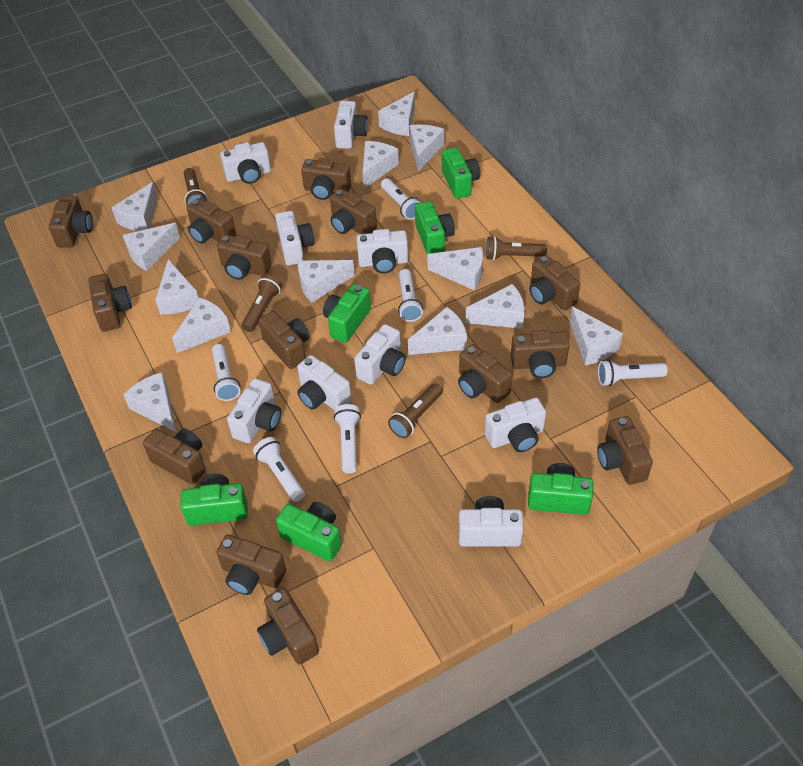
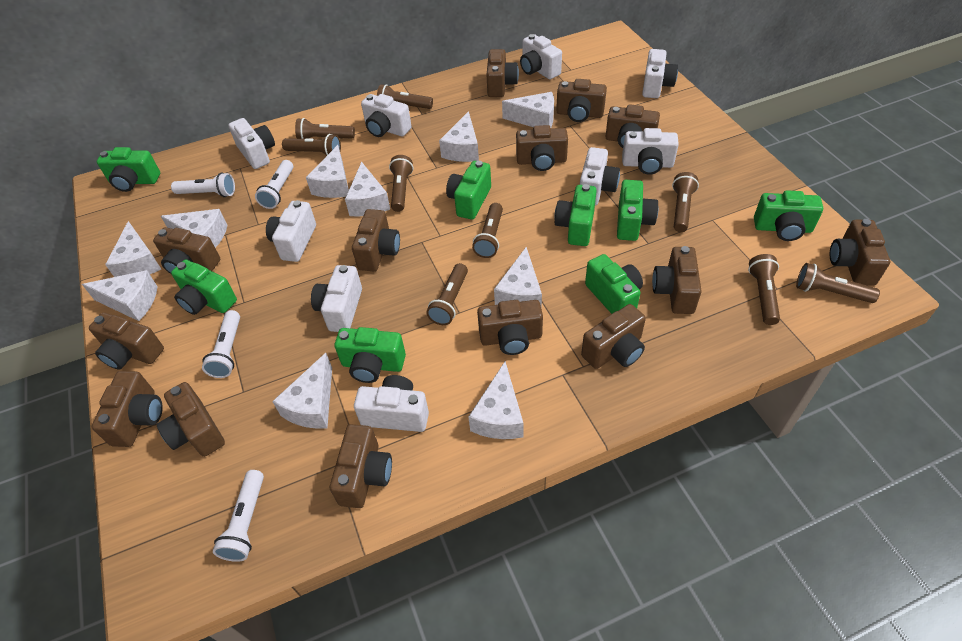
brown flashlight: 4 -> 9
green camera: 6 -> 8
white cheese: 13 -> 10
white flashlight: 6 -> 4

